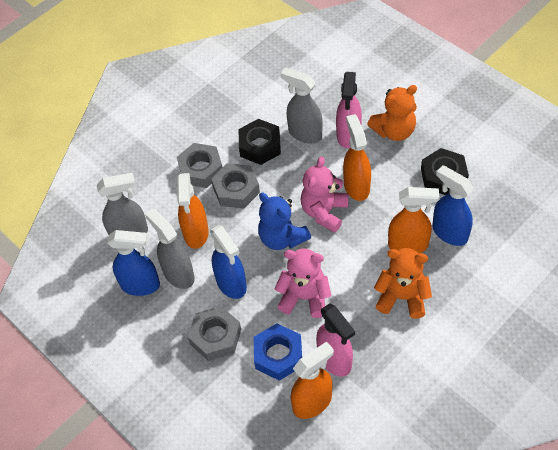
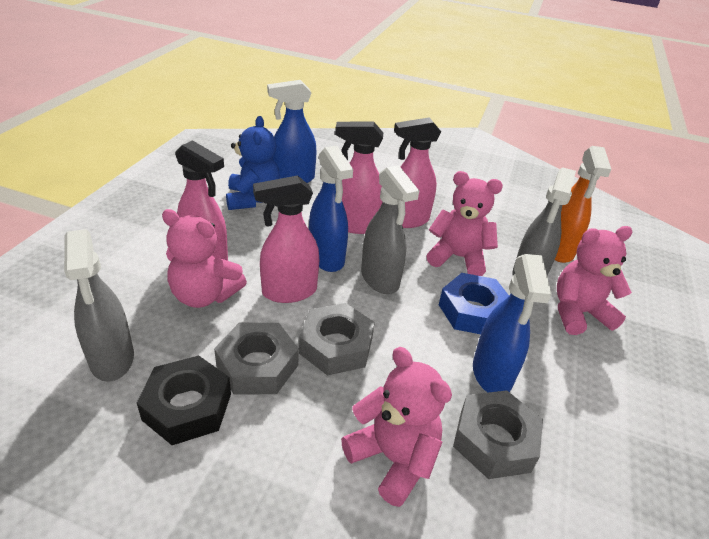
black nut: 2 -> 1
orange spray bottle: 4 -> 1
orange teddy bear: 2 -> 0
pink spray bottle: 2 -> 4
pink teddy bear: 2 -> 4

